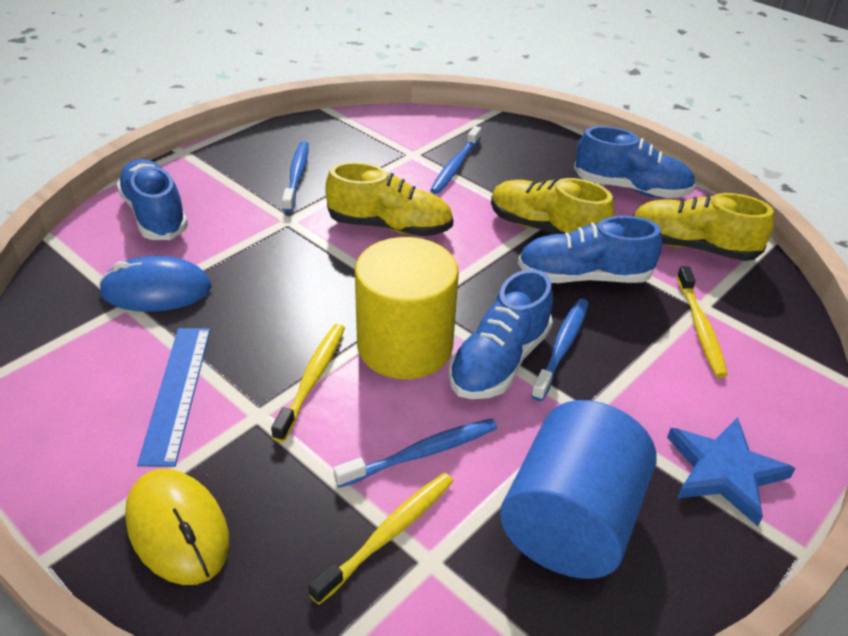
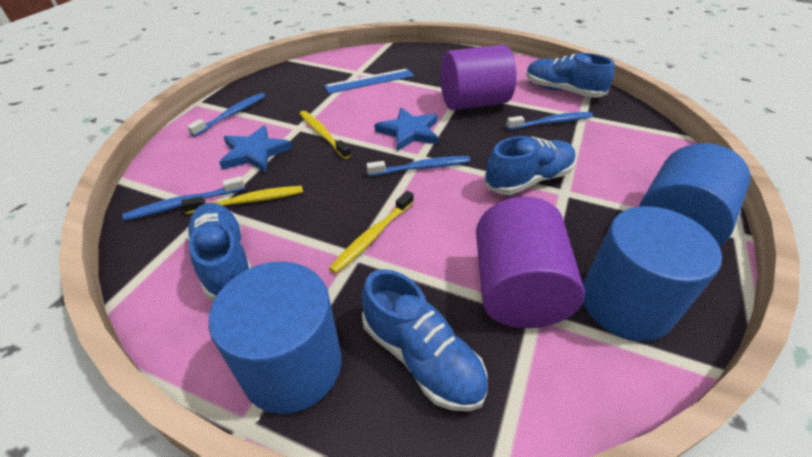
blue cylinder: 1 -> 3
blue mouse: 1 -> 0
blue star: 1 -> 2
purple cylinder: 0 -> 2
yellow cylinder: 1 -> 0
yellow mouse: 1 -> 0
yellow shoe: 3 -> 0

